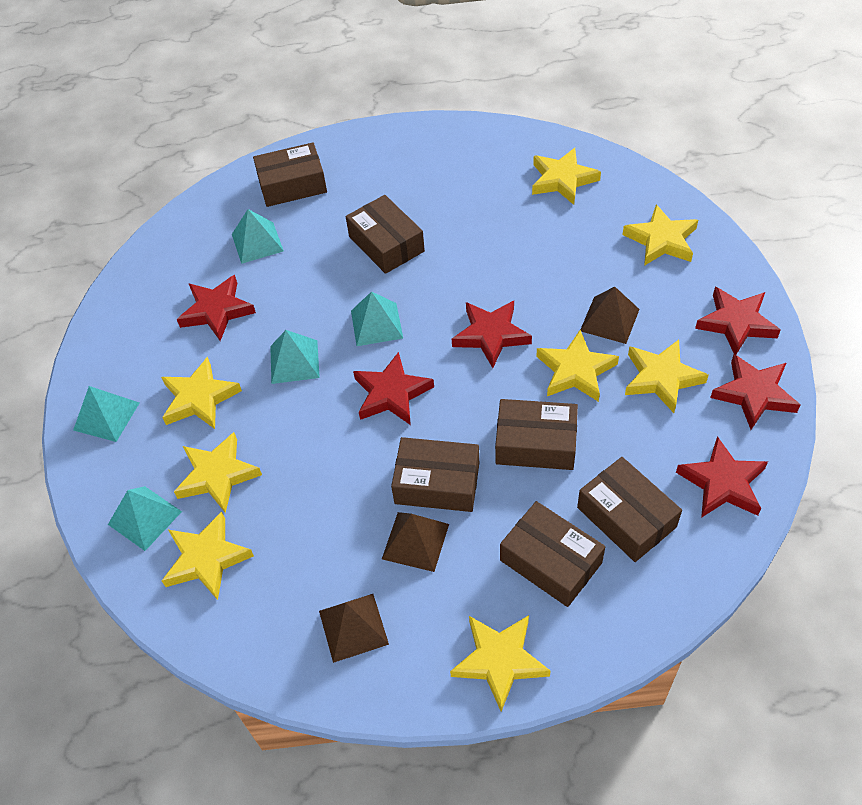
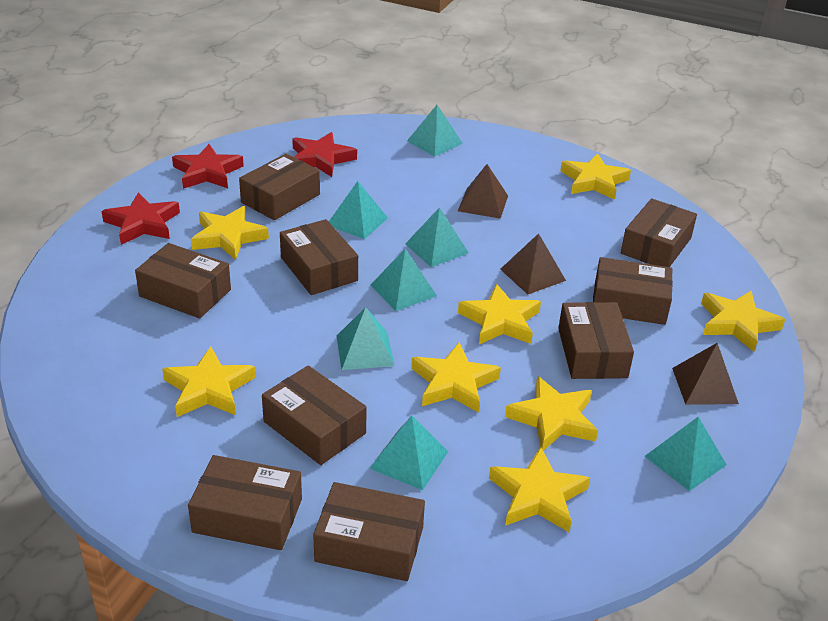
brown box: 6 -> 9
red star: 6 -> 3
turquoise pyramid: 5 -> 7

